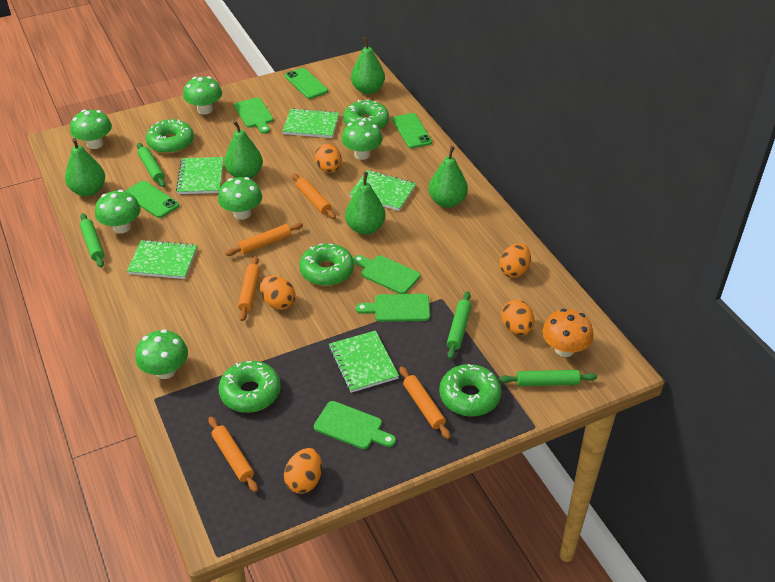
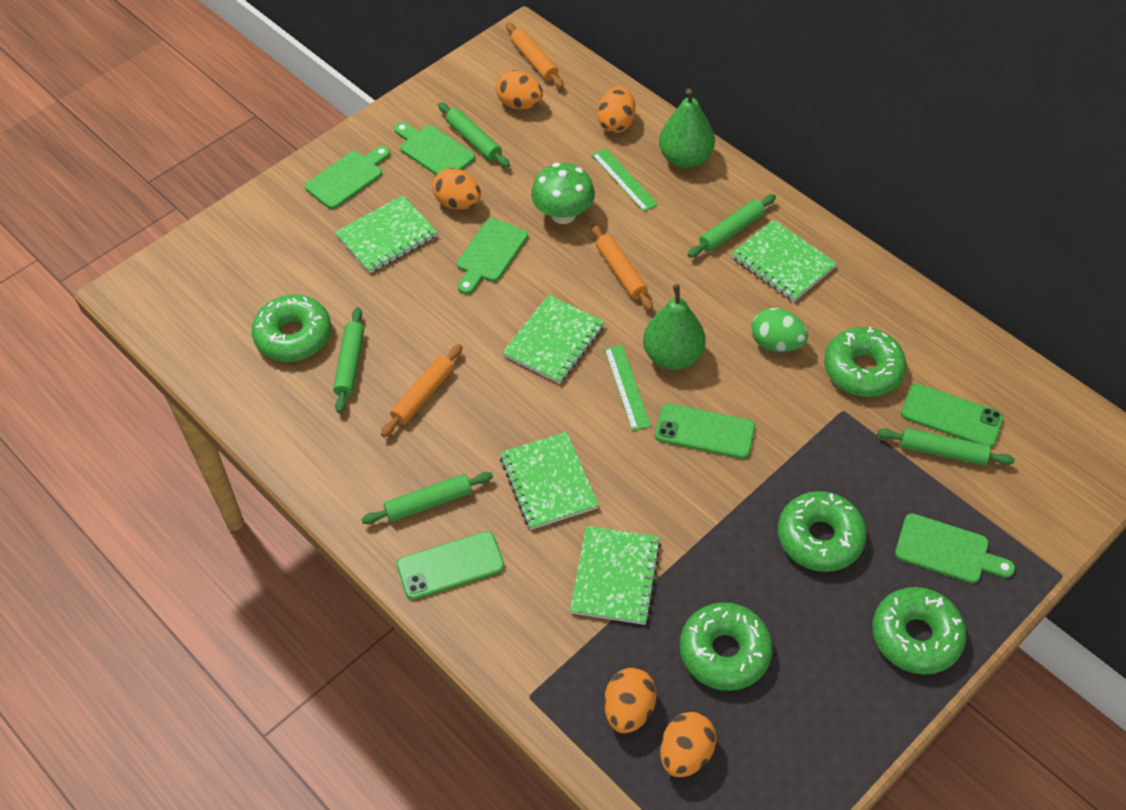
green egg: 0 -> 1
green mushroom: 6 -> 1
green pear: 5 -> 2
green rolling pin: 4 -> 5
green ruler: 0 -> 2
orange mushroom: 1 -> 0
orange rolling pin: 5 -> 3

